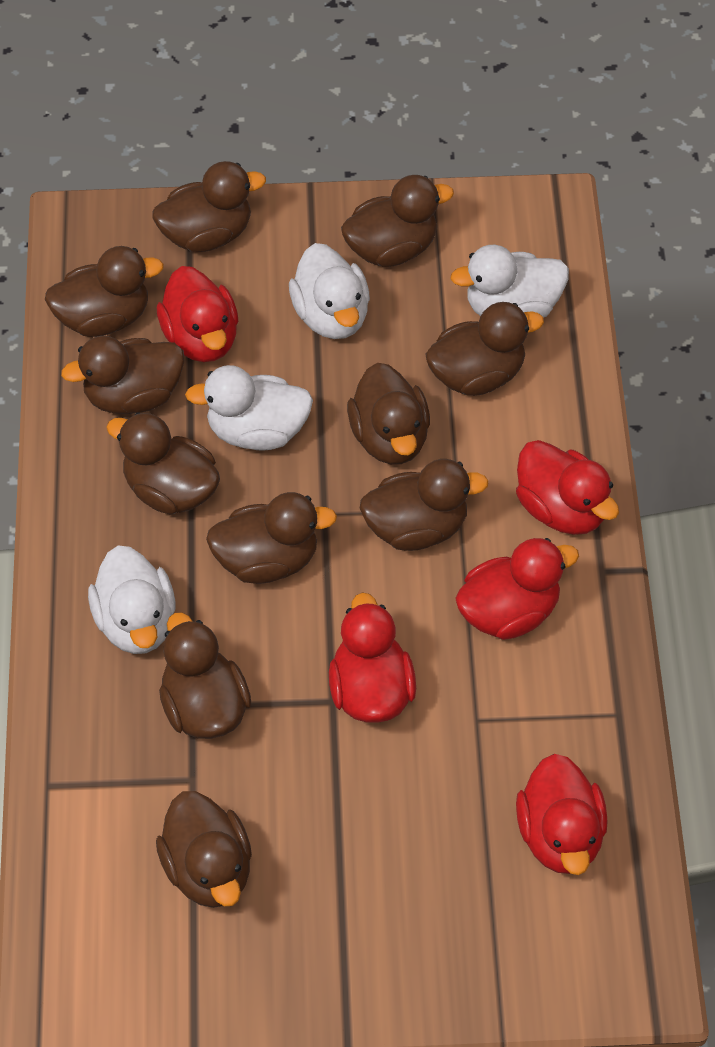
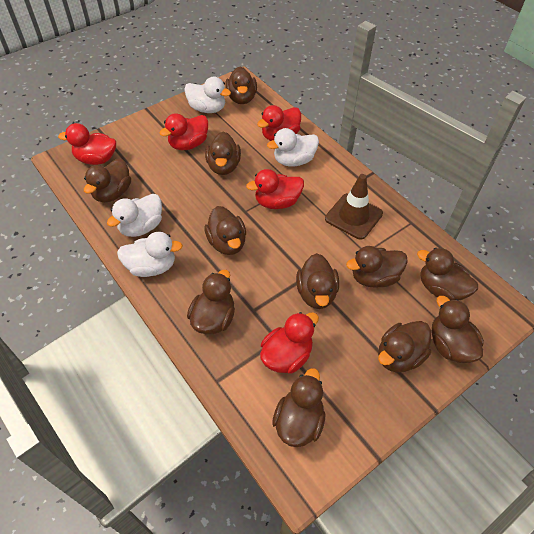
brown traffic cone: 0 -> 1

